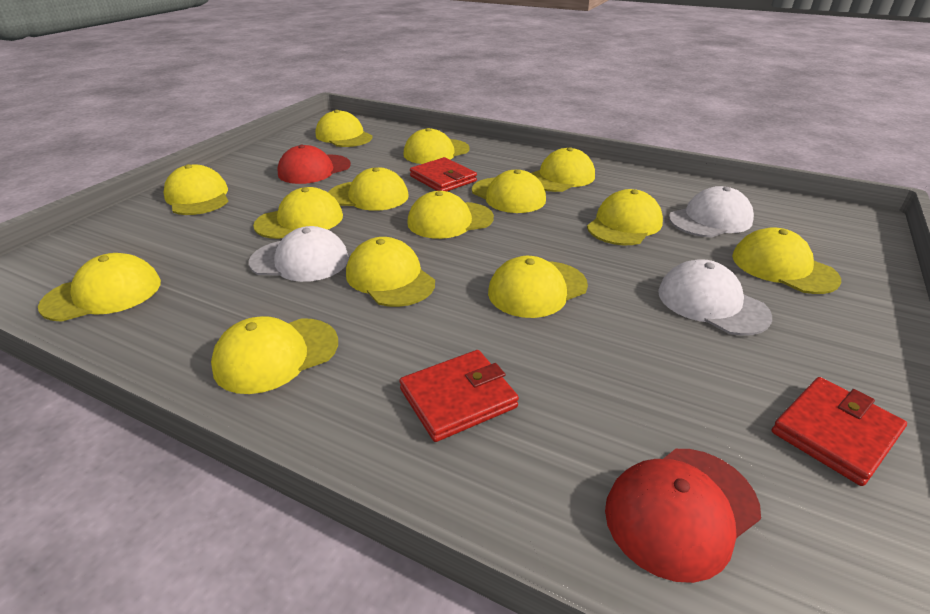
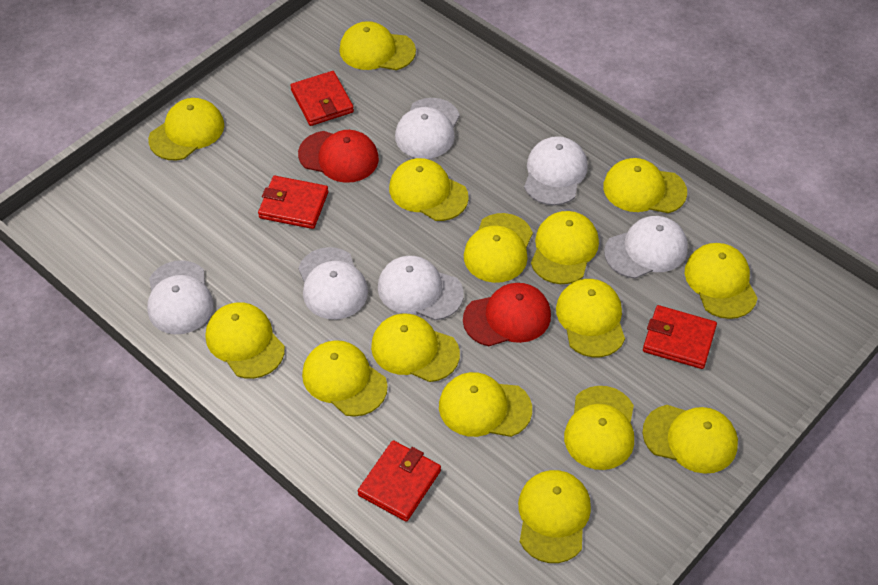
red wallet: 3 -> 4
white cap: 3 -> 6
yellow cap: 14 -> 15

